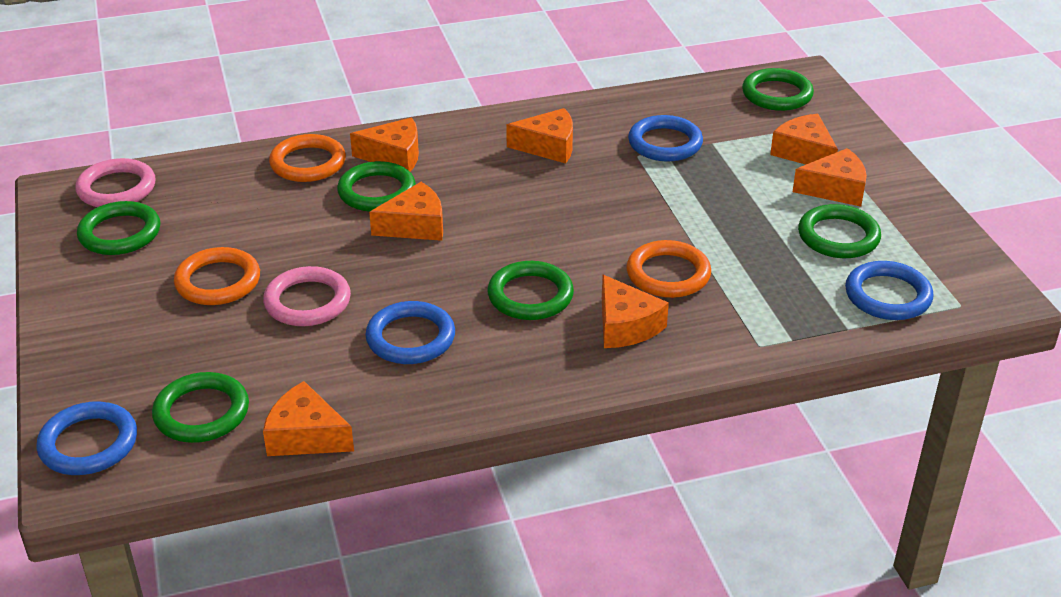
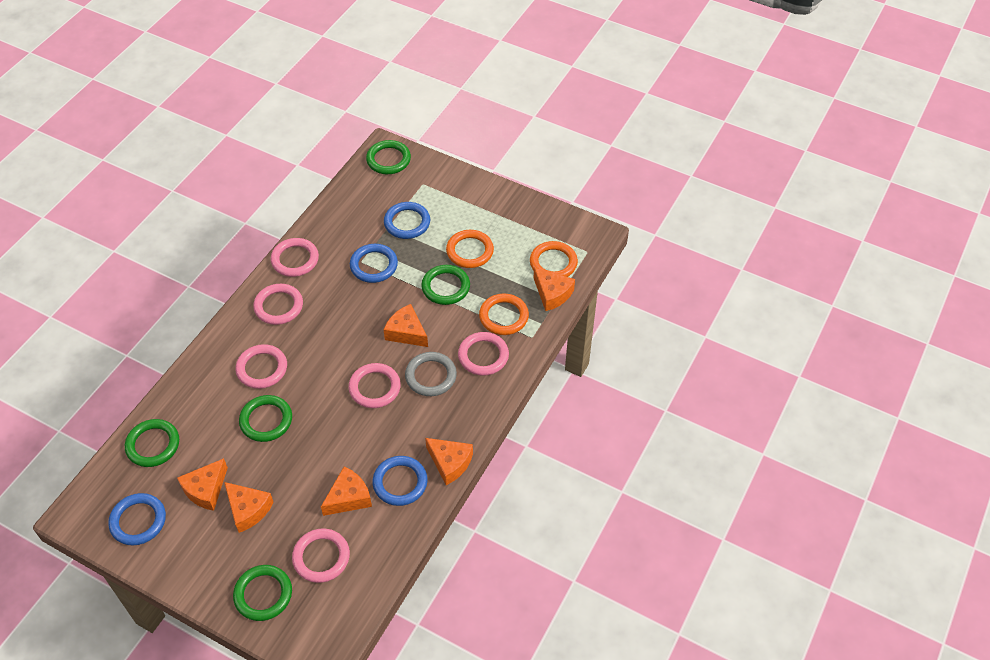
green ring: 6 -> 5
grey ring: 0 -> 1
orange cheese: 7 -> 6
pink ring: 2 -> 6

